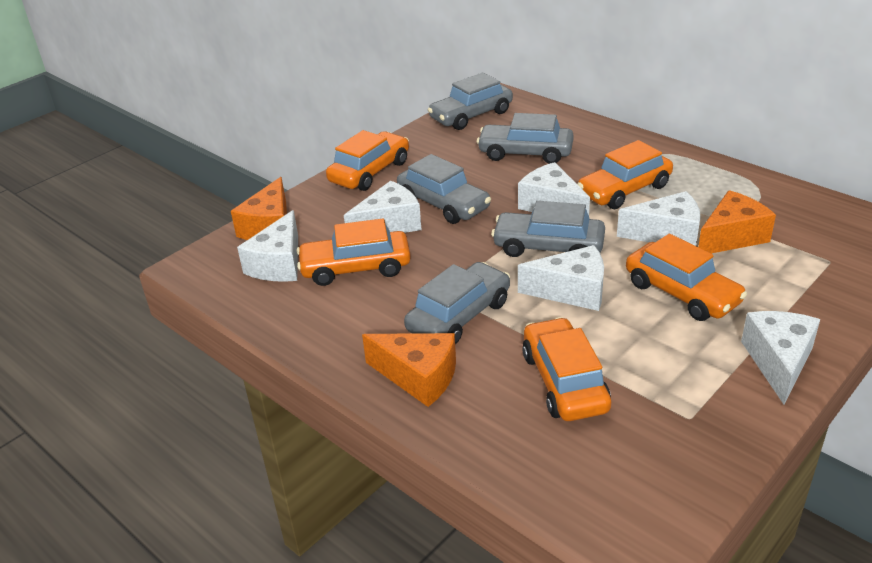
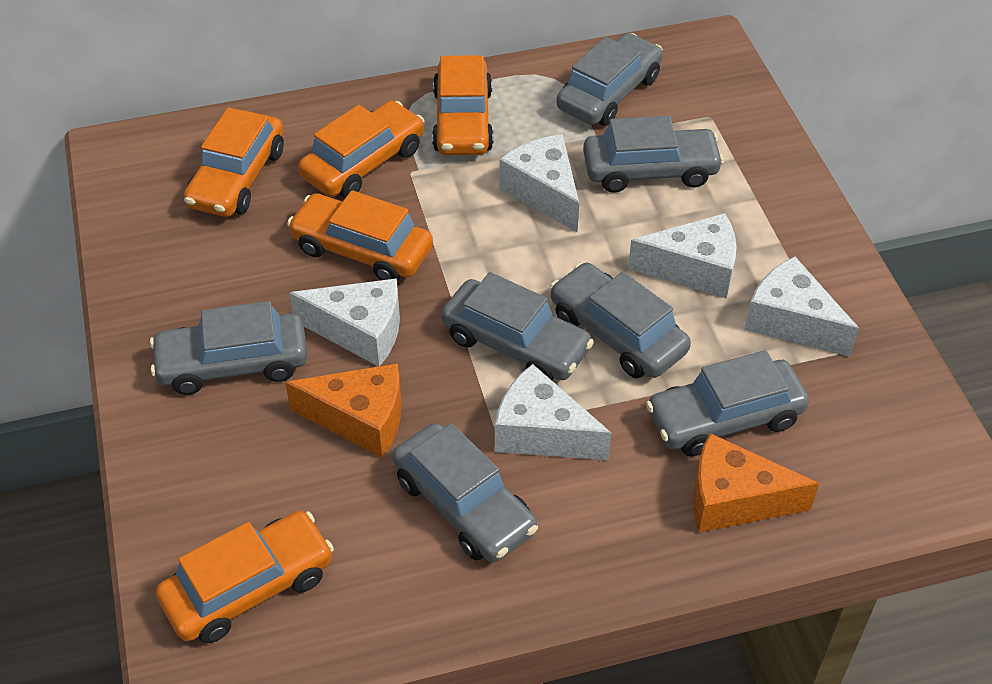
grey car: 5 -> 7
orange cheese: 3 -> 2
white cheese: 6 -> 5

